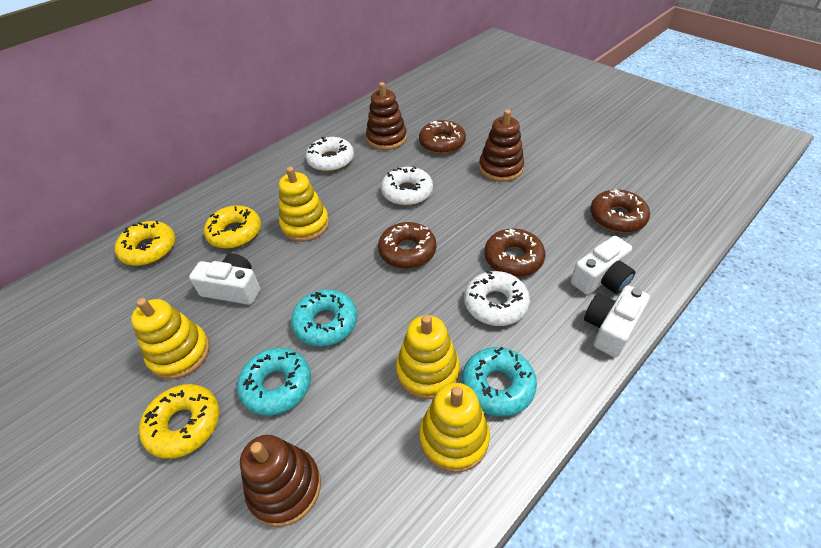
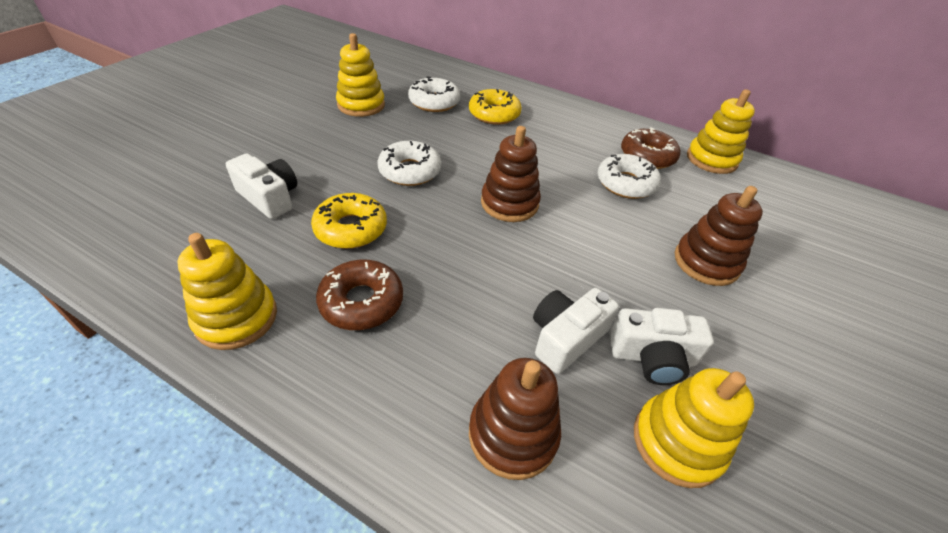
brown donut: 4 -> 2
turquoise donut: 3 -> 0
yellow donut: 3 -> 2

